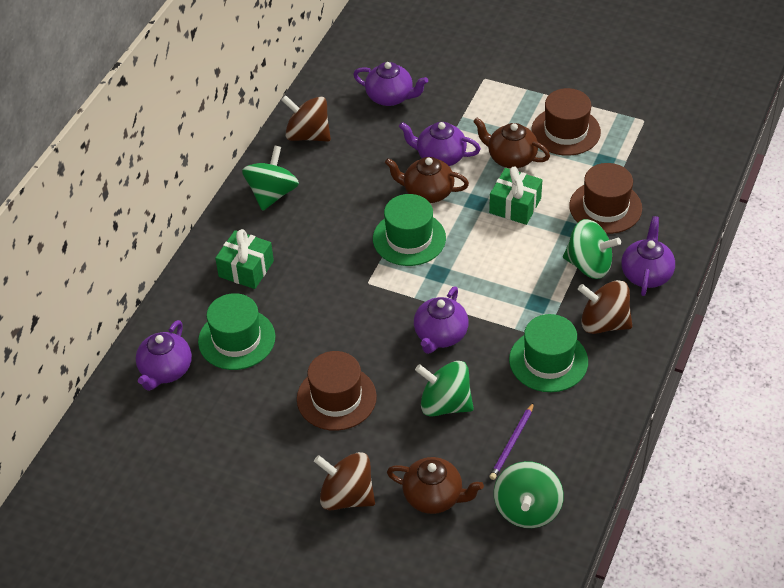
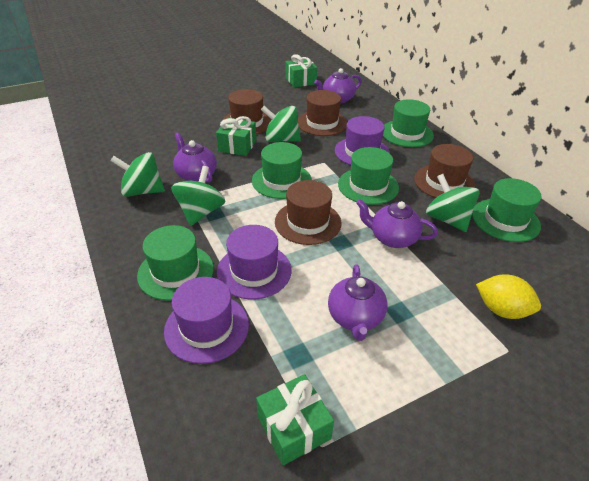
brown hat: 3 -> 4
brown spinning top: 3 -> 0
brown teapot: 3 -> 0
green gift: 2 -> 3
green hat: 3 -> 5
purple hat: 0 -> 3
purple pencil: 1 -> 0
purple teapot: 5 -> 4
yellow lemon: 0 -> 1

